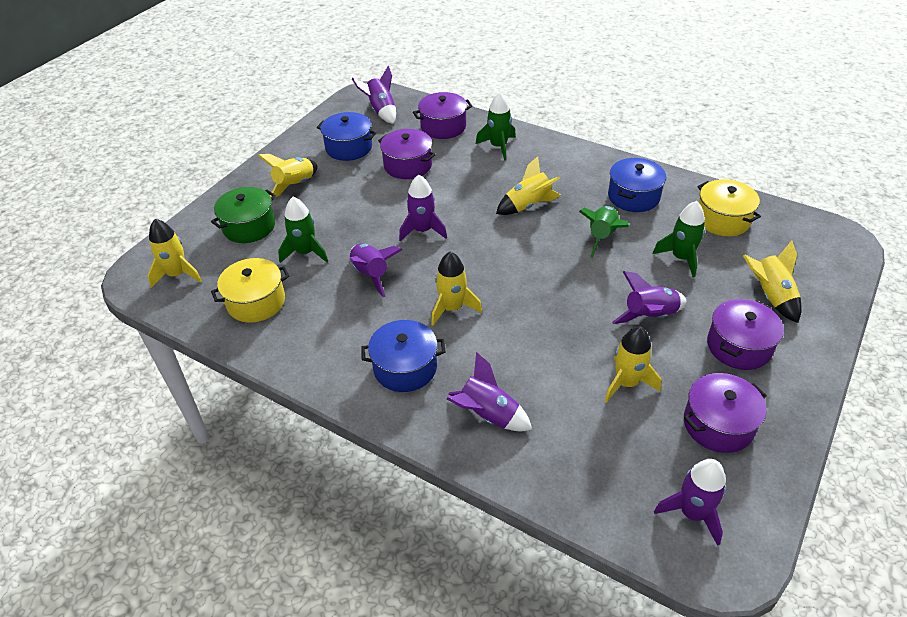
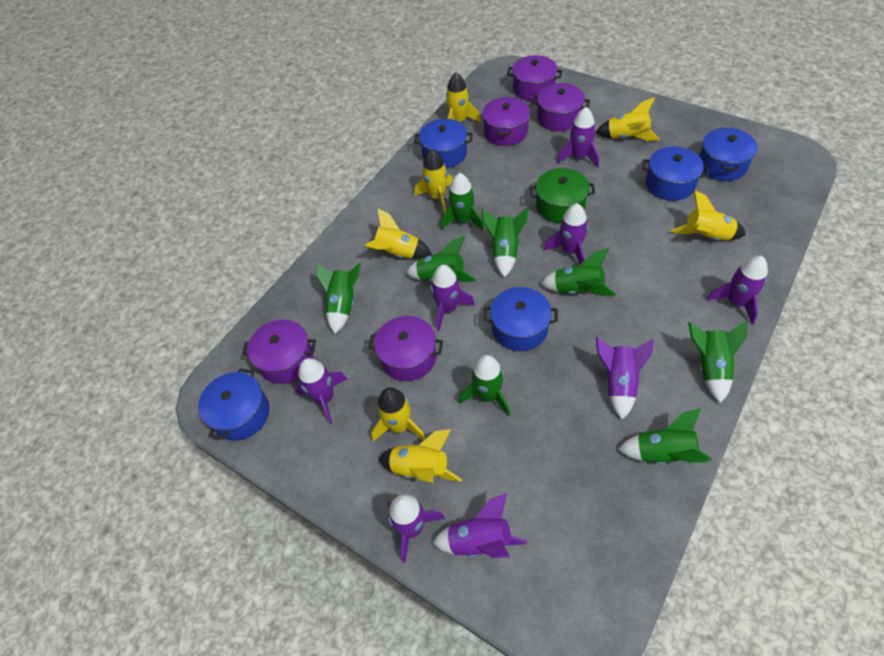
blue pot: 3 -> 5
green rocket: 4 -> 8
purple pot: 4 -> 5
purple rocket: 6 -> 8
yellow pot: 2 -> 0
yellow rocket: 6 -> 7

